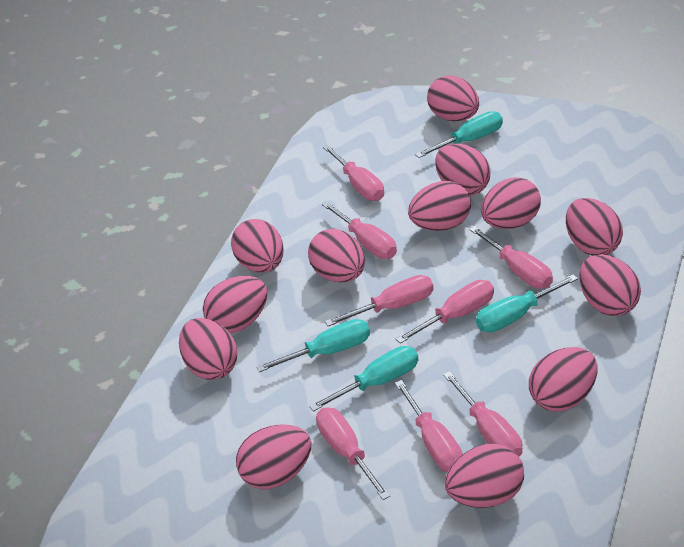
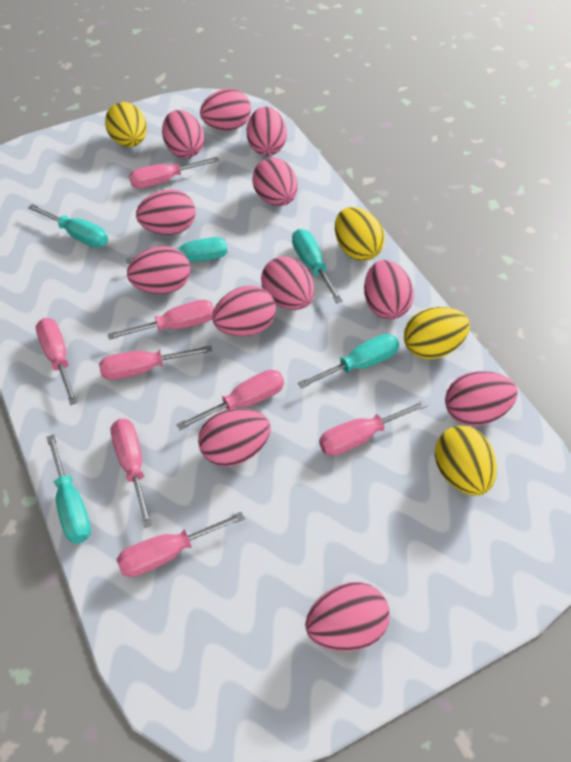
pink egg: 13 -> 12
turquoise screwdriver: 4 -> 5
yellow egg: 0 -> 4

